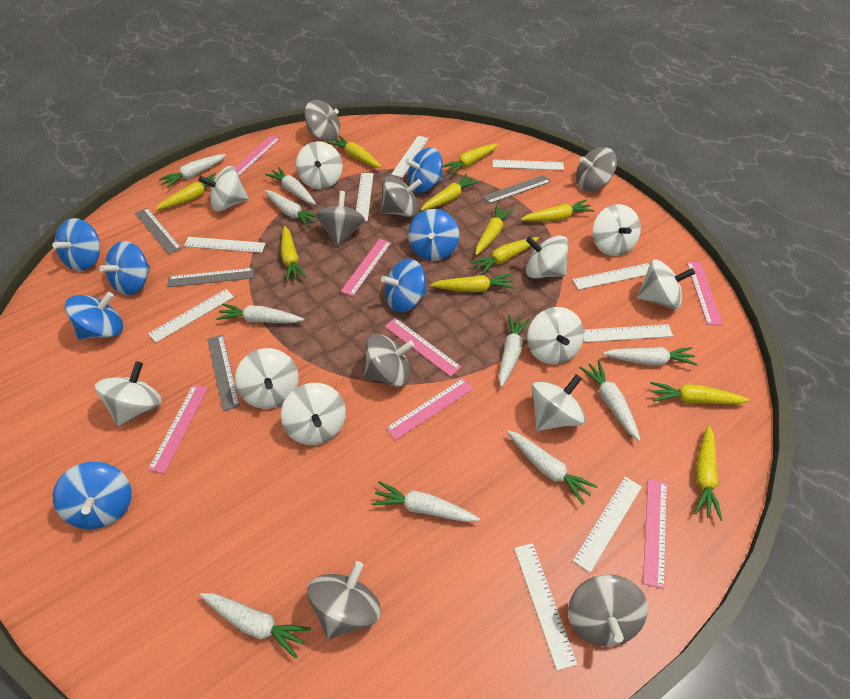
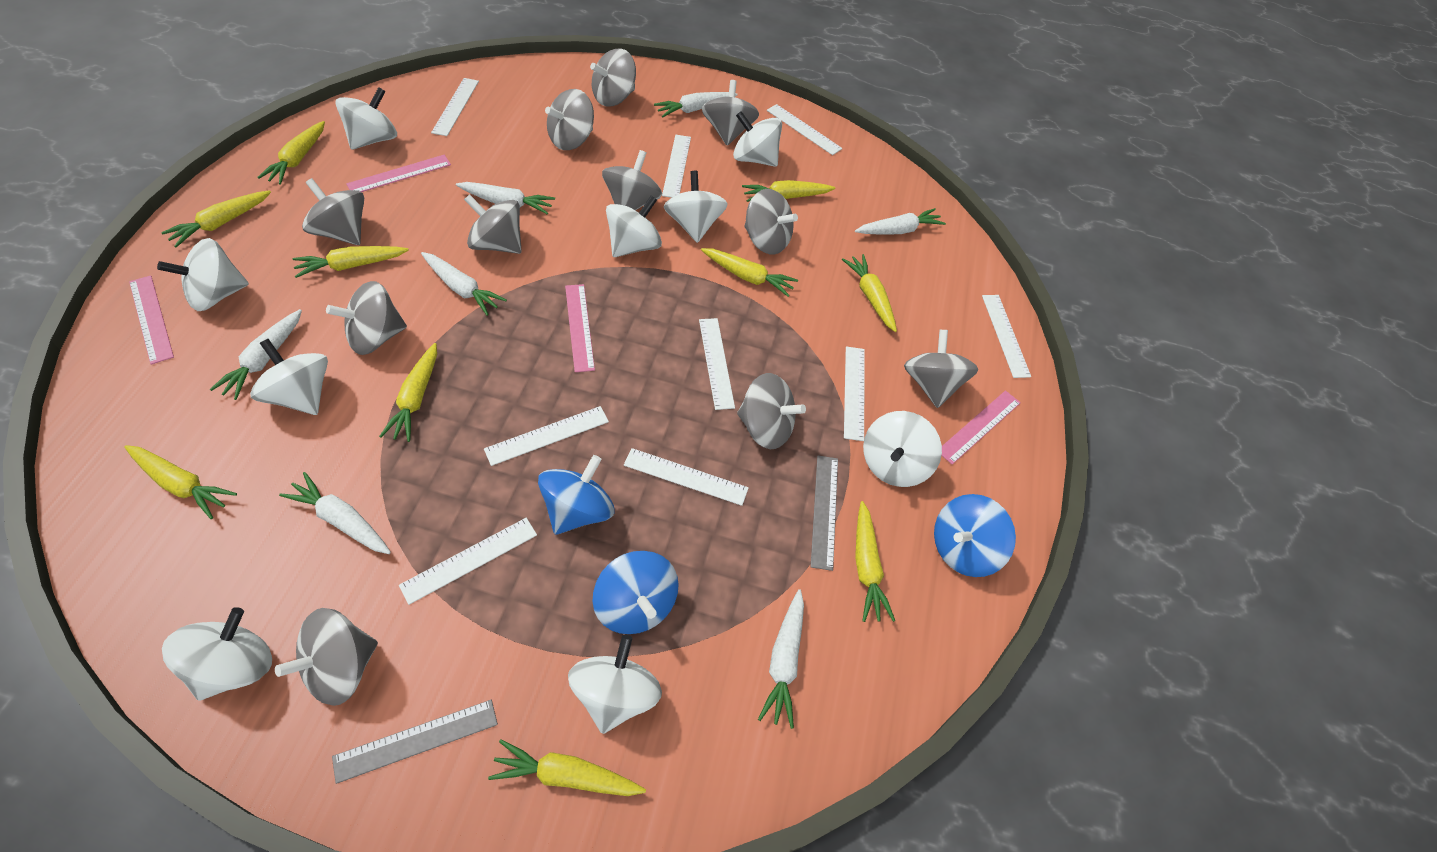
blue spinning top: 7 -> 3
grey ruler: 4 -> 2
grey spinning top: 7 -> 11
pink ruler: 7 -> 4
white carrot: 10 -> 7
white spinning top: 10 -> 9
yellow carrot: 11 -> 10

